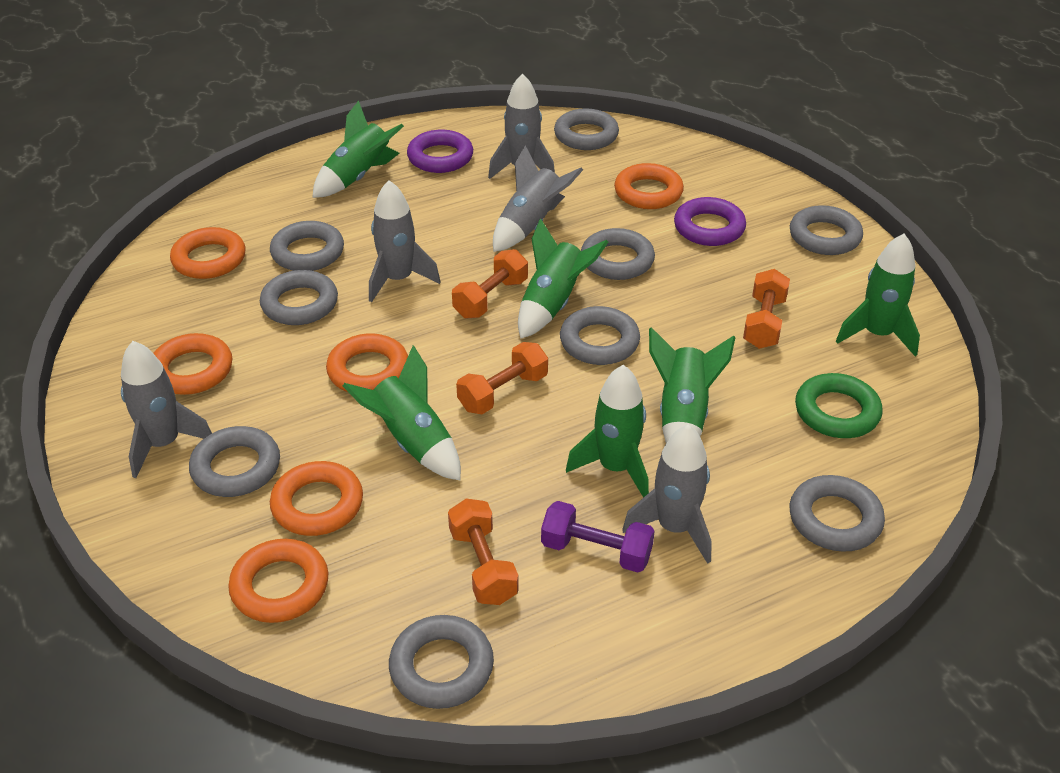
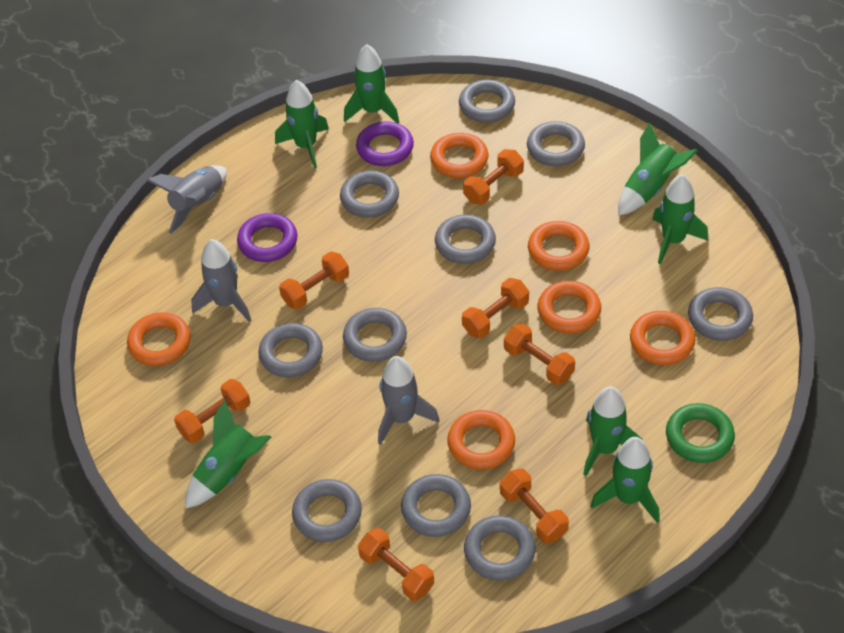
green rocket: 6 -> 7
grey ring: 9 -> 10
grey rocket: 5 -> 3
orange dumbbell: 4 -> 7
purple dumbbell: 1 -> 0

